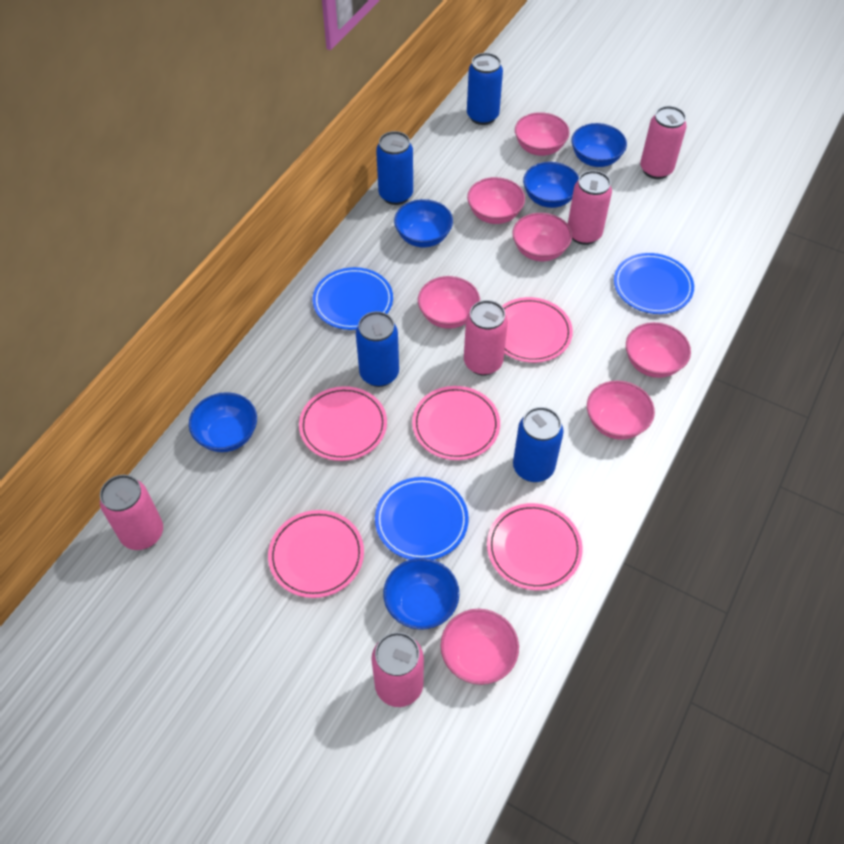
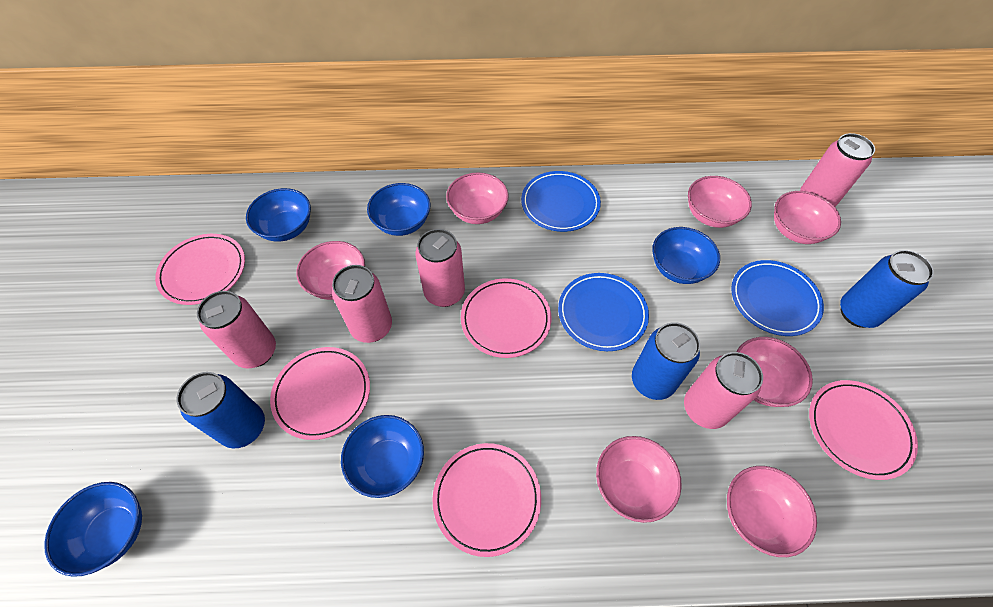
blue can: 4 -> 3

